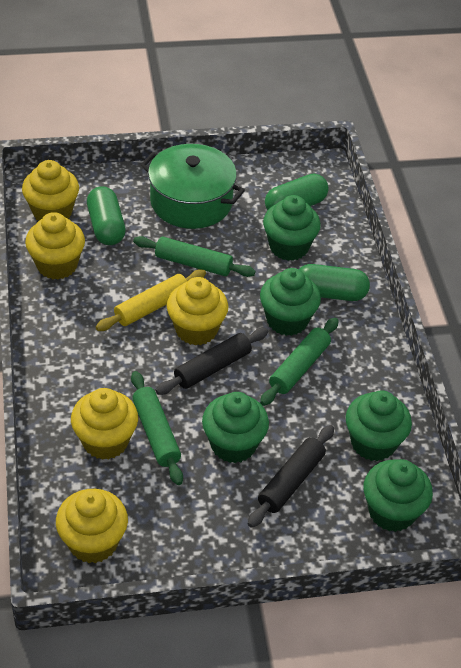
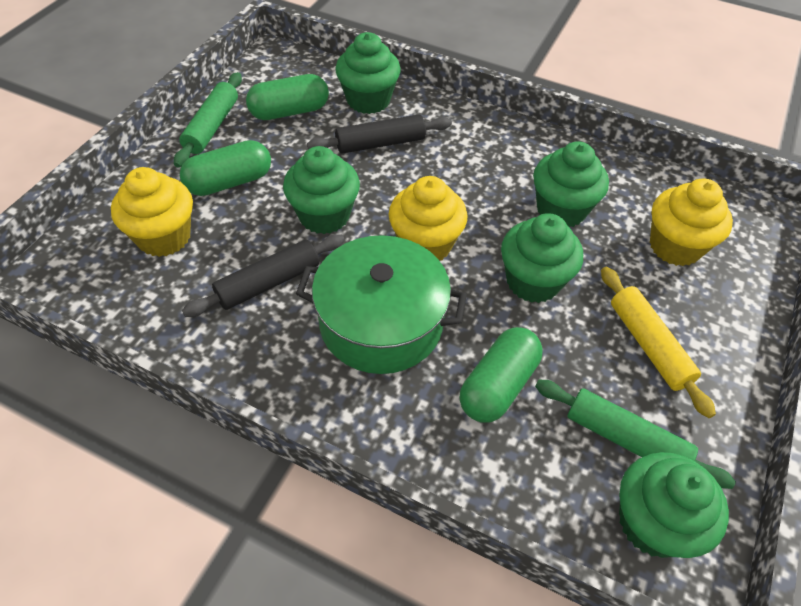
green rolling pin: 3 -> 2
yellow cupcake: 5 -> 3

